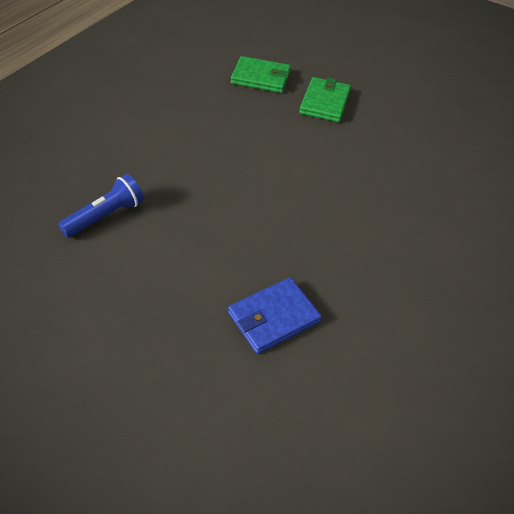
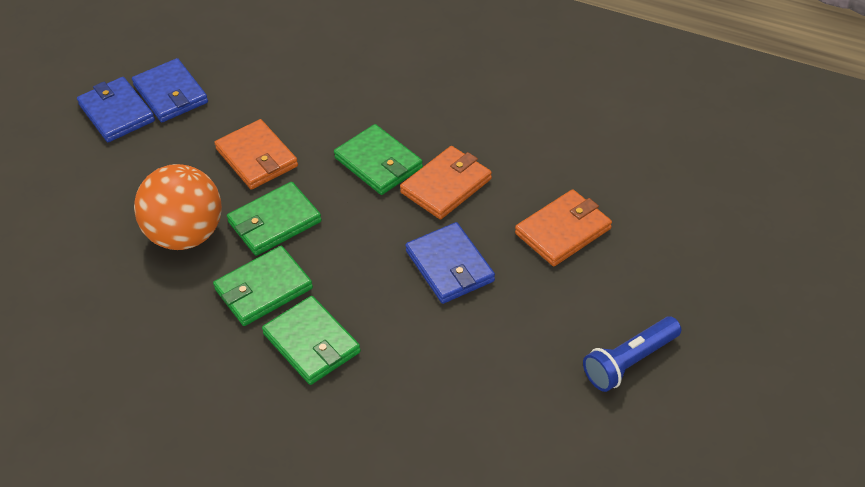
blue wallet: 1 -> 3
green wallet: 2 -> 4
orange ball: 0 -> 1
orange wallet: 0 -> 3

